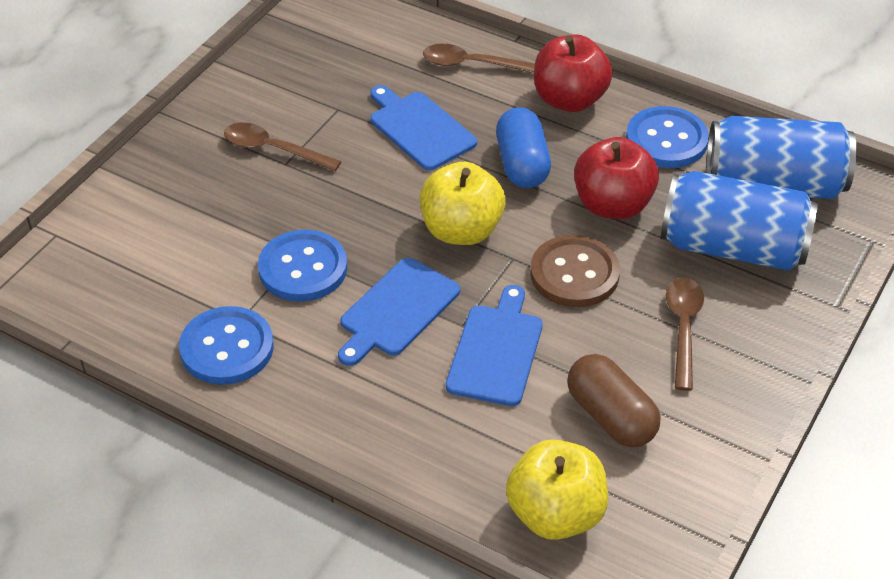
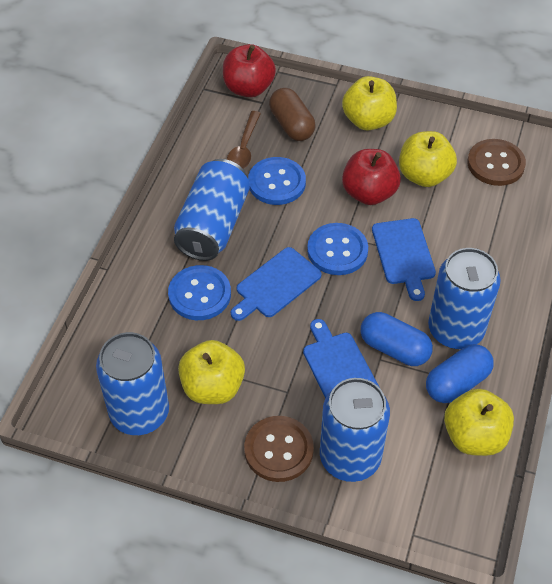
blue can: 2 -> 4
blue capsule: 1 -> 2
brown button: 1 -> 2
brown spoon: 3 -> 1
yellow apple: 2 -> 4

